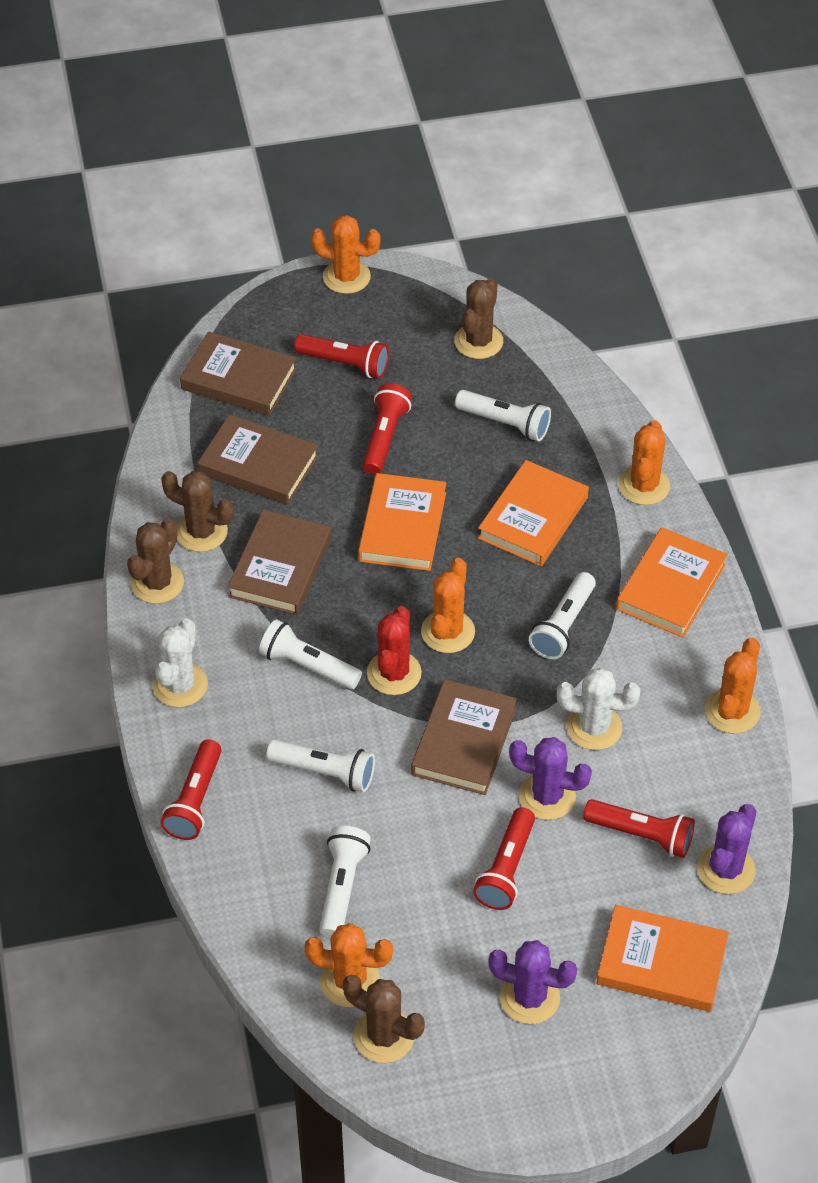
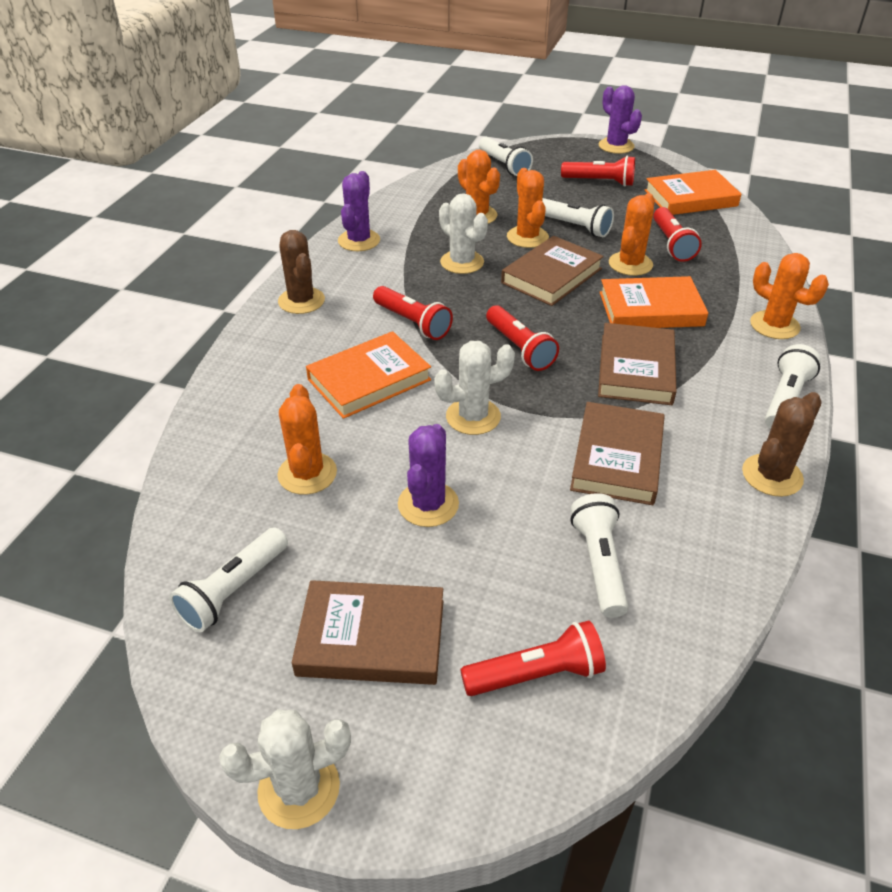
brown cactus: 4 -> 2
orange book: 4 -> 3
red cactus: 1 -> 0
white cactus: 2 -> 3

